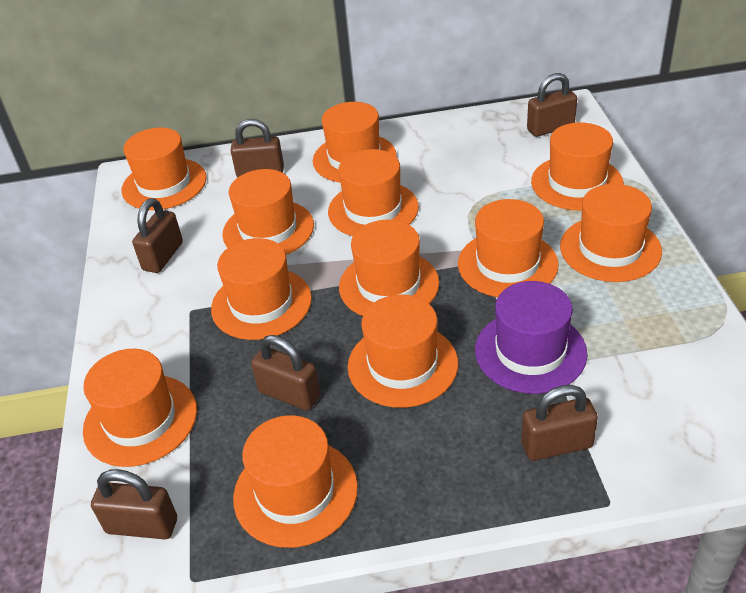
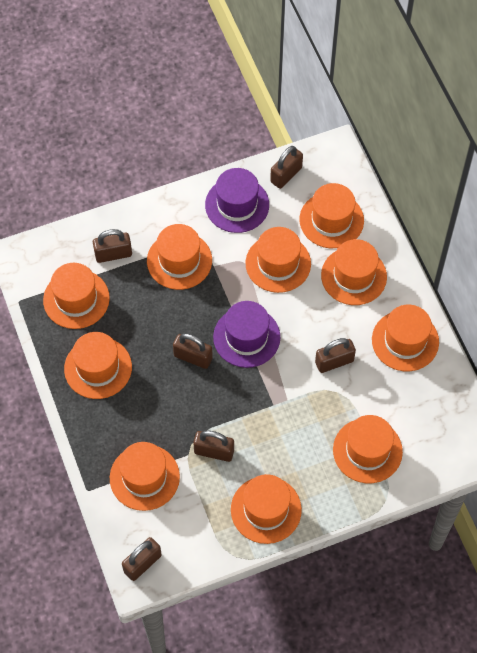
orange hat: 12 -> 10
purple hat: 1 -> 2

